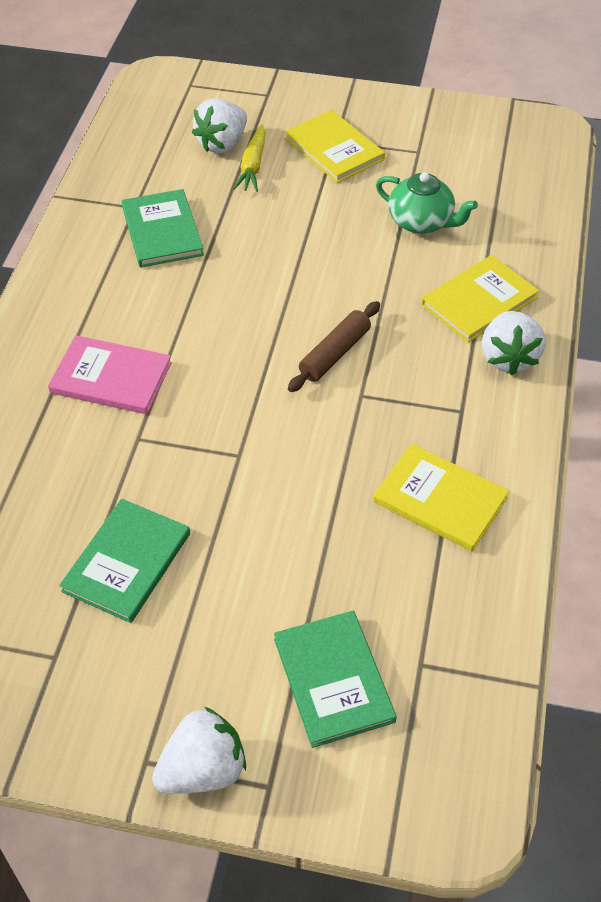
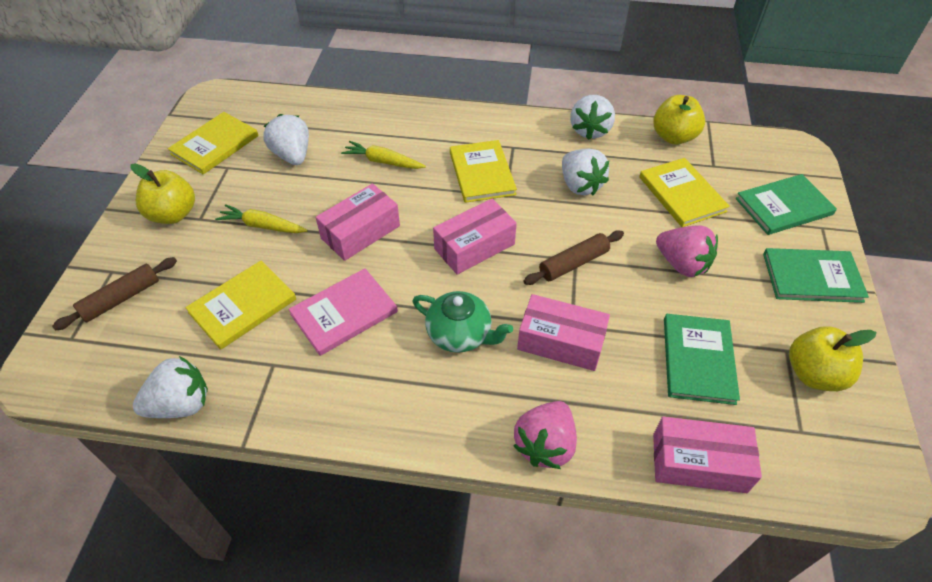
brown rolling pin: 1 -> 2
pink box: 0 -> 4
pink strawberry: 0 -> 2
white strawberry: 3 -> 4
yellow apple: 0 -> 3
yellow book: 3 -> 4
yellow carrot: 1 -> 2

